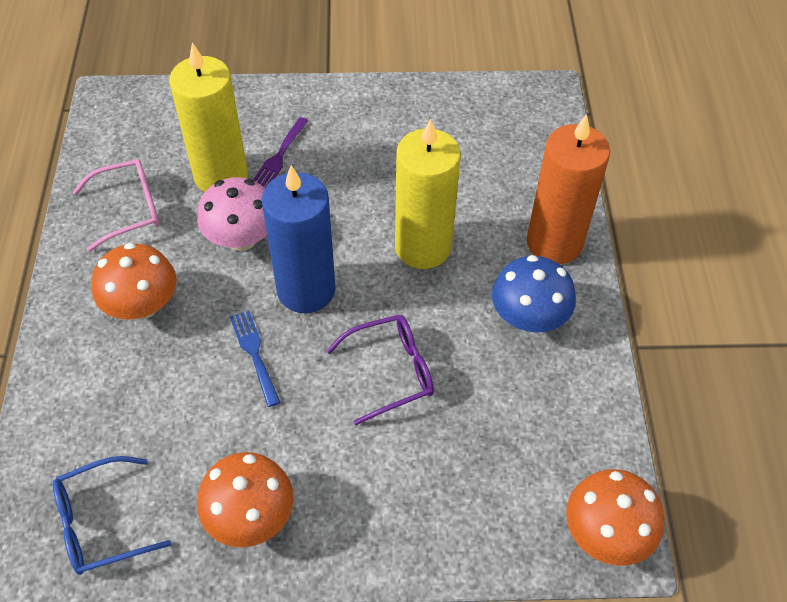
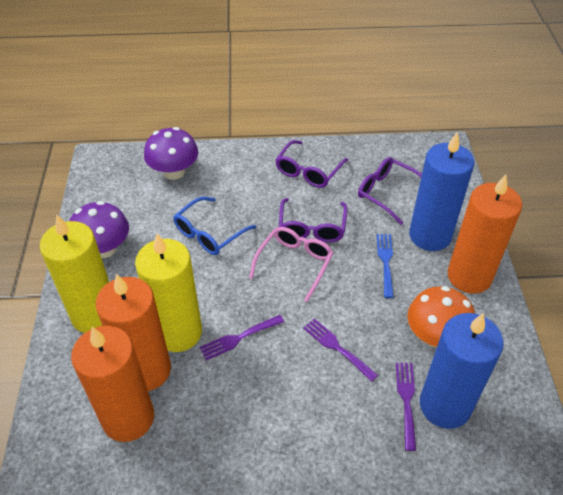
blue candle: 1 -> 2
blue mushroom: 1 -> 0
orange candle: 1 -> 3
orange mushroom: 3 -> 1
pink mushroom: 1 -> 0
purple fork: 1 -> 3
purple glasses: 1 -> 3
purple mushroom: 0 -> 2

